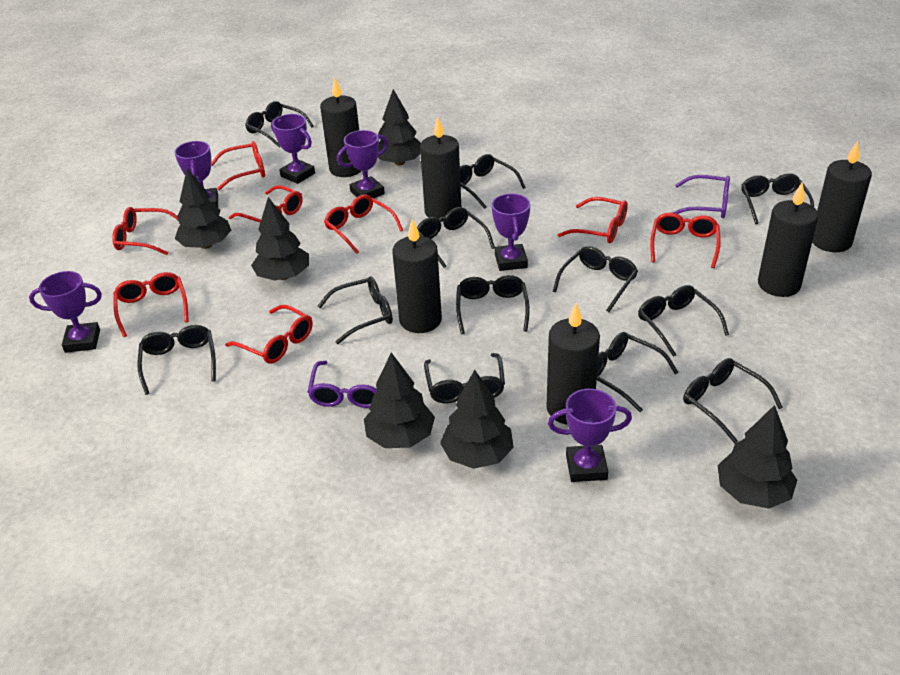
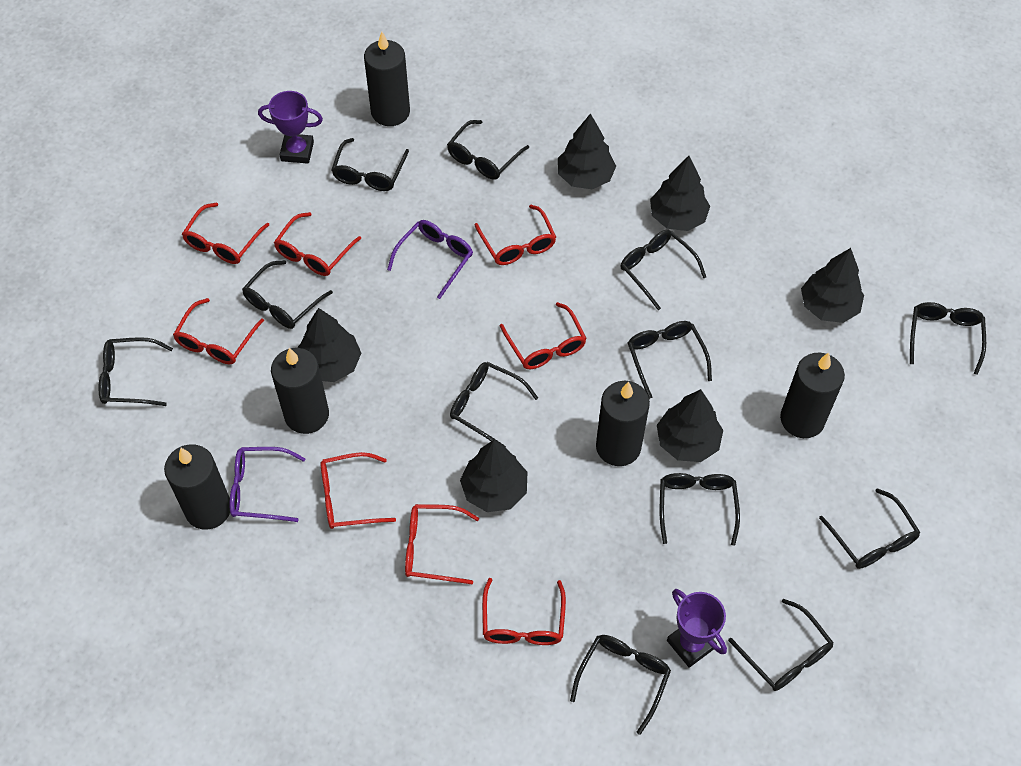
black candle: 6 -> 5
purple trophy: 6 -> 2

